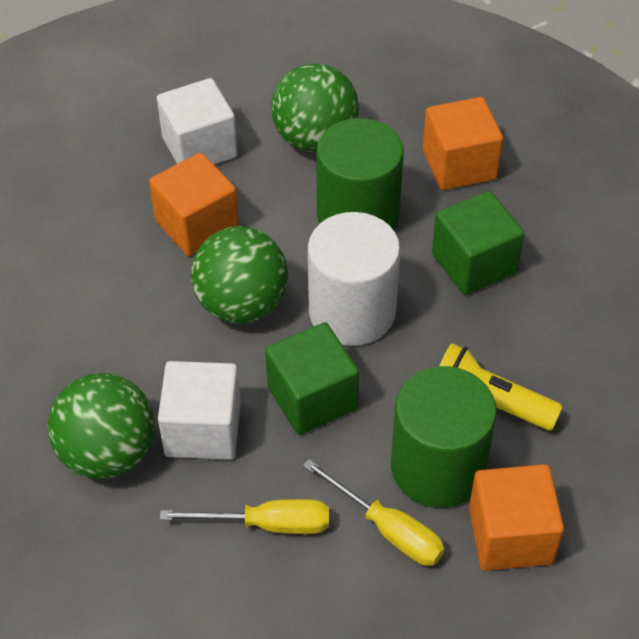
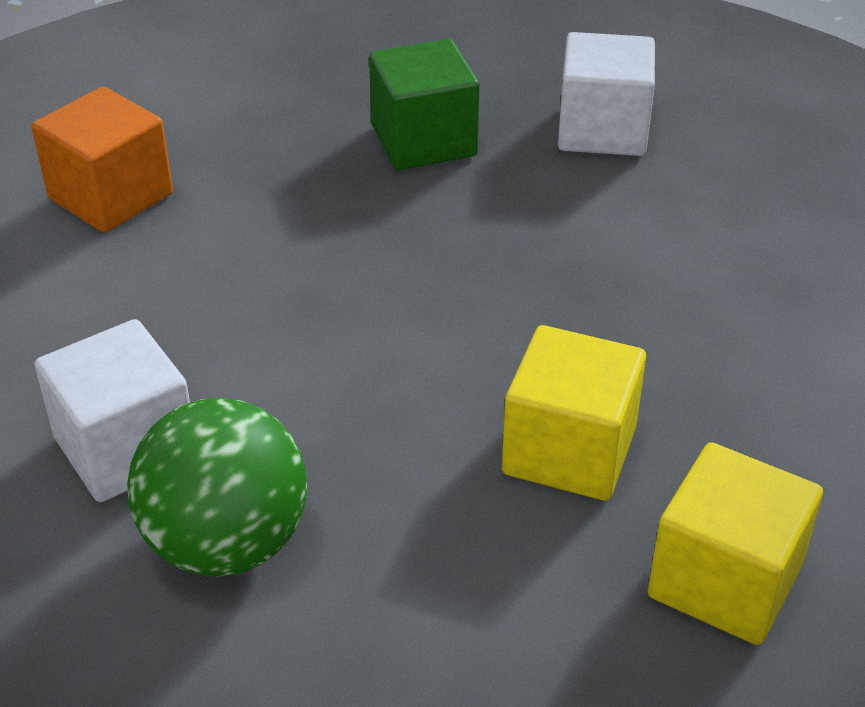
green ball: 3 -> 1
green cube: 2 -> 1
green cylinder: 2 -> 0
orange cube: 3 -> 1
white cylinder: 1 -> 0
yellow cube: 0 -> 2
yellow flashlight: 1 -> 0
yellow screwdriver: 2 -> 0

